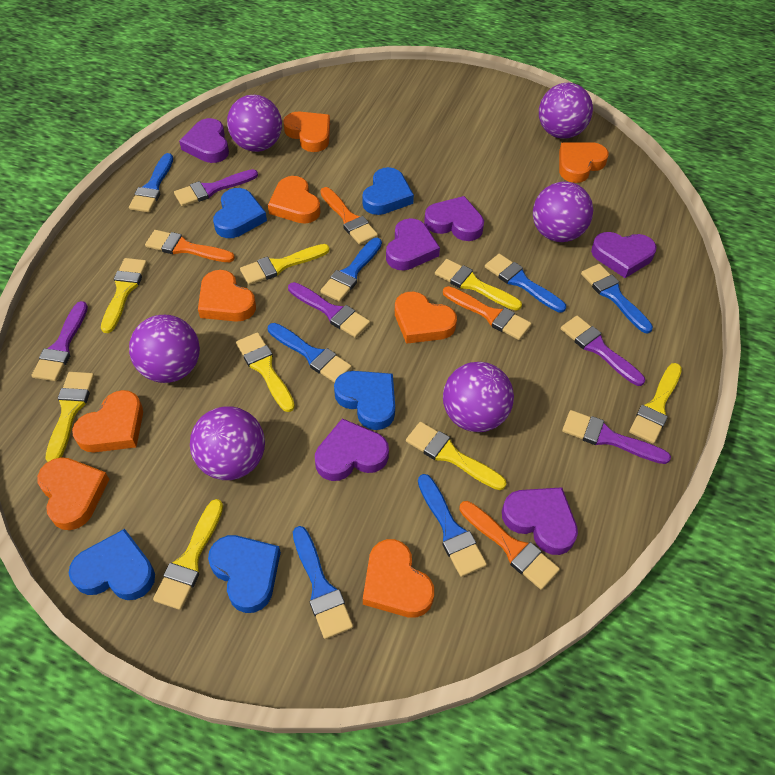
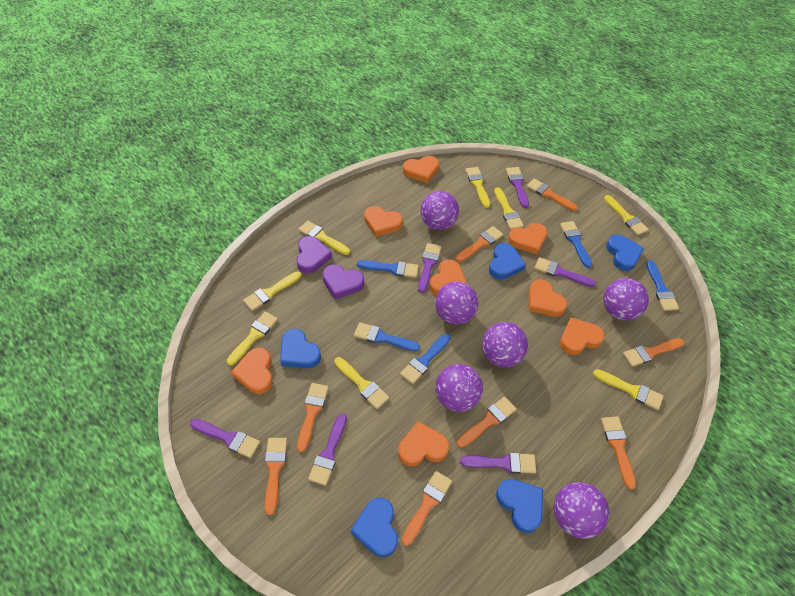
blue brush: 7 -> 5
orange brush: 4 -> 8
purple brush: 5 -> 6
purple heart: 6 -> 2

